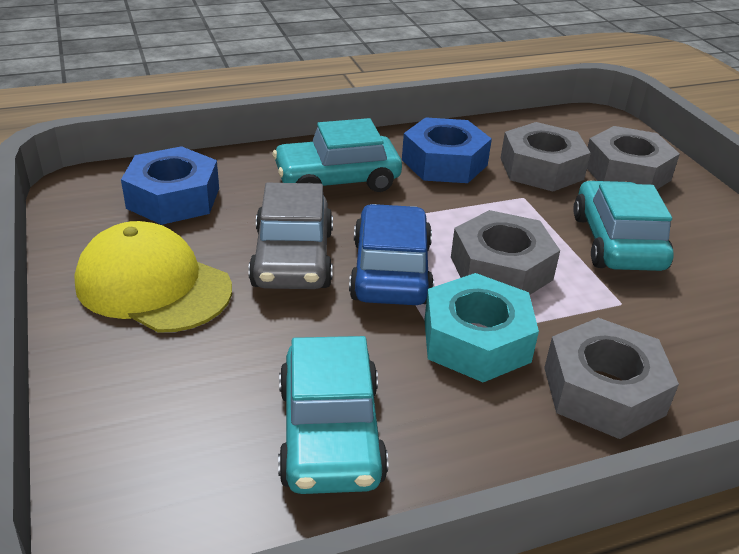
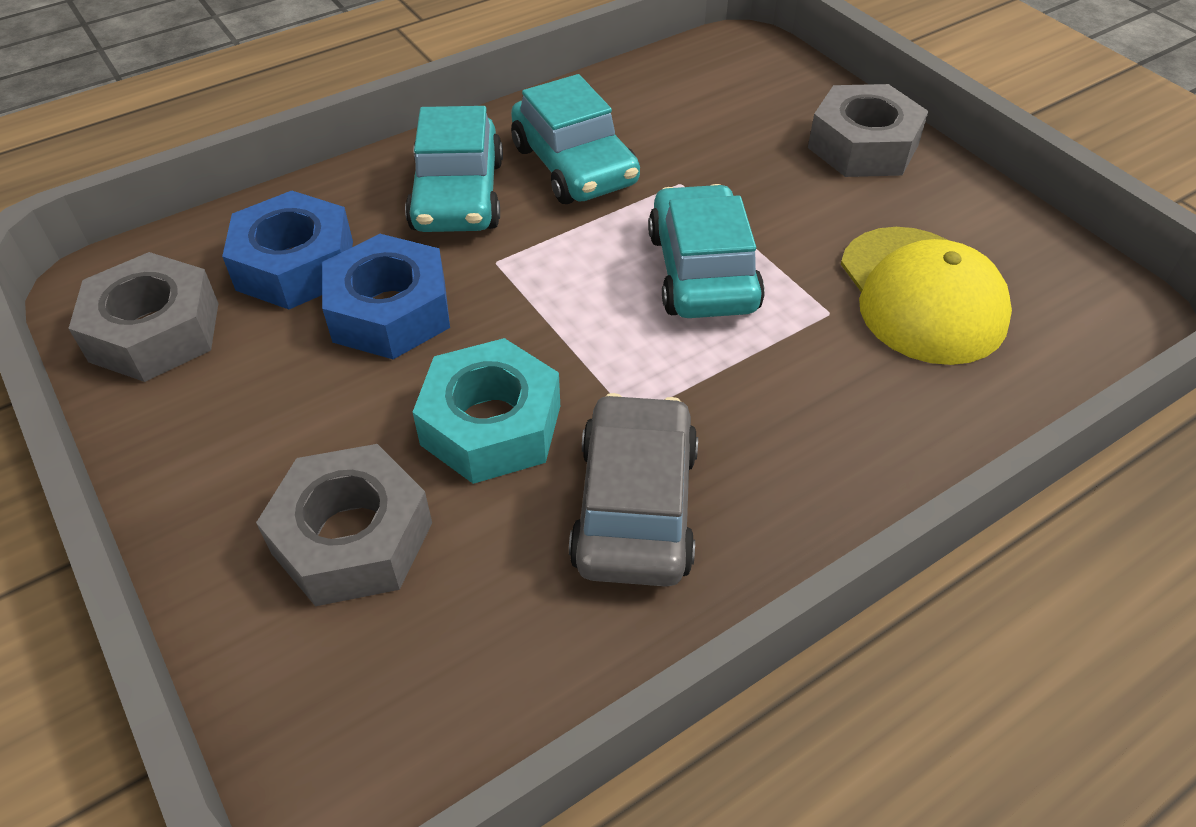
blue car: 1 -> 0
grey nut: 4 -> 3

